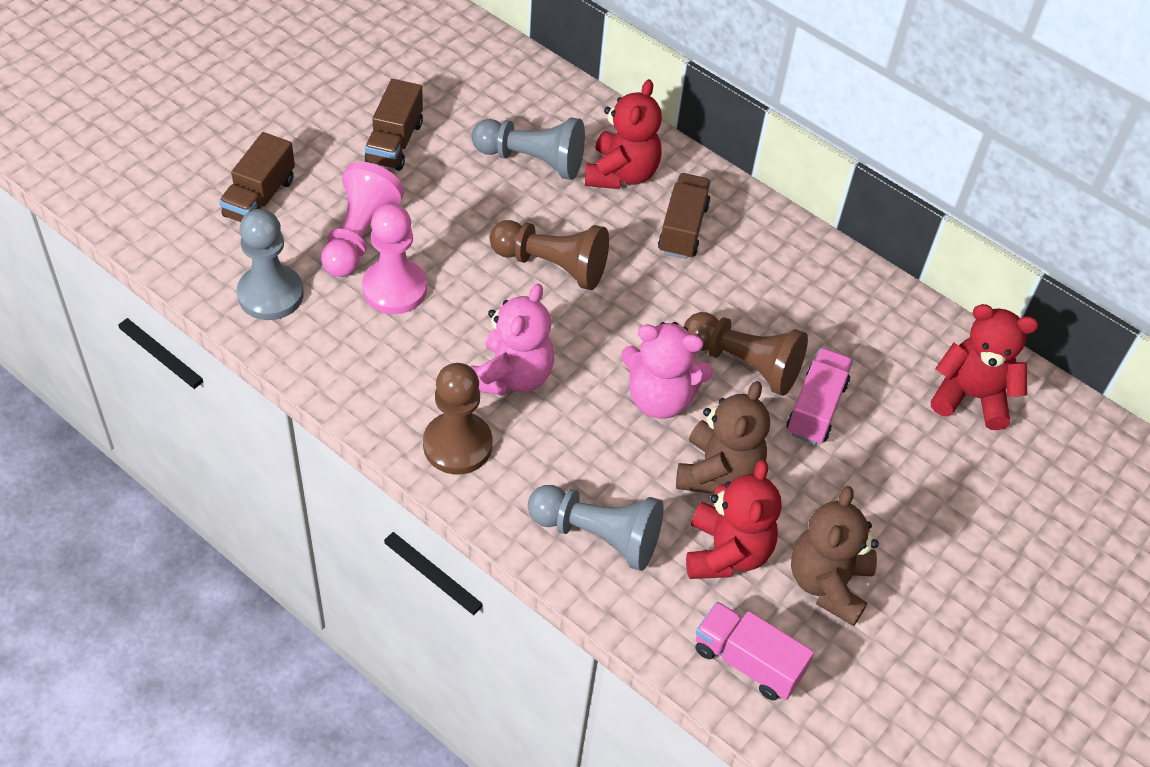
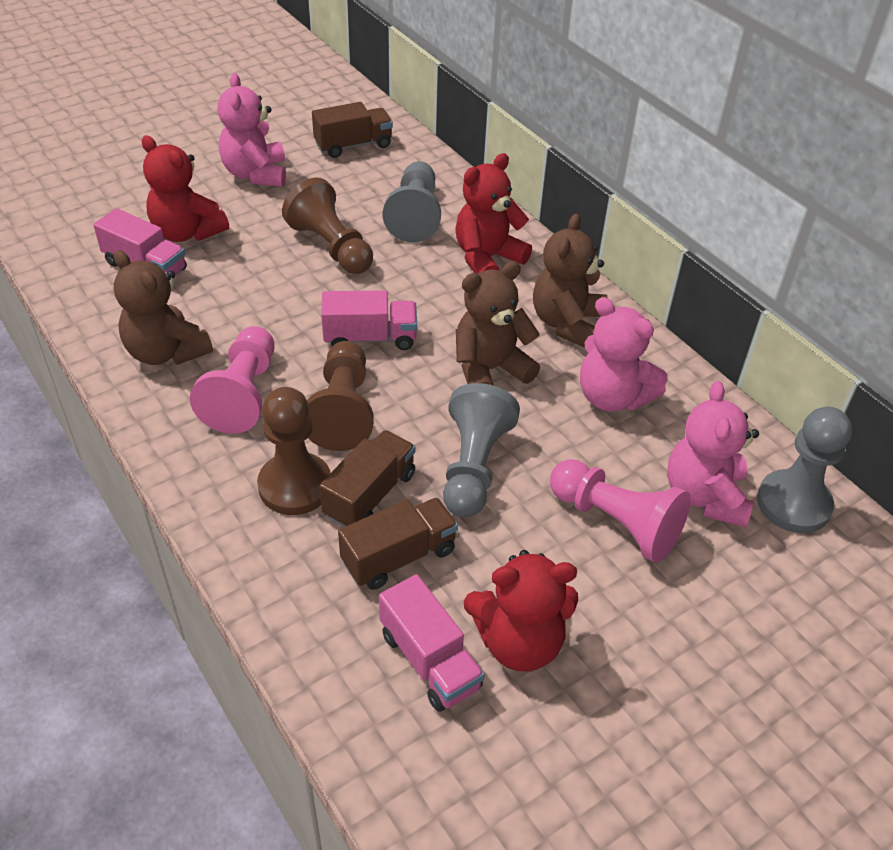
brown teddy bear: 2 -> 3
pink teddy bear: 2 -> 3
pink truck: 2 -> 3

